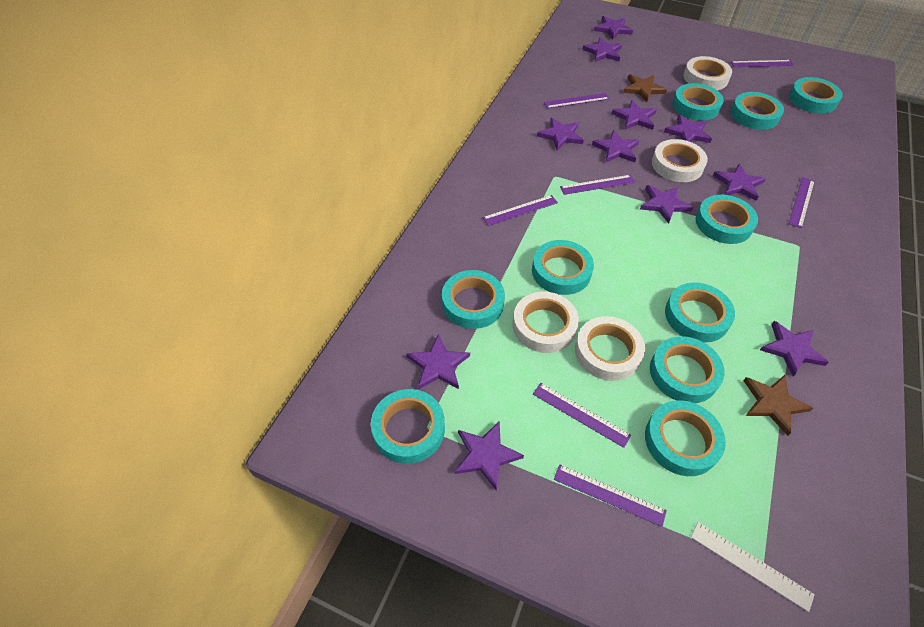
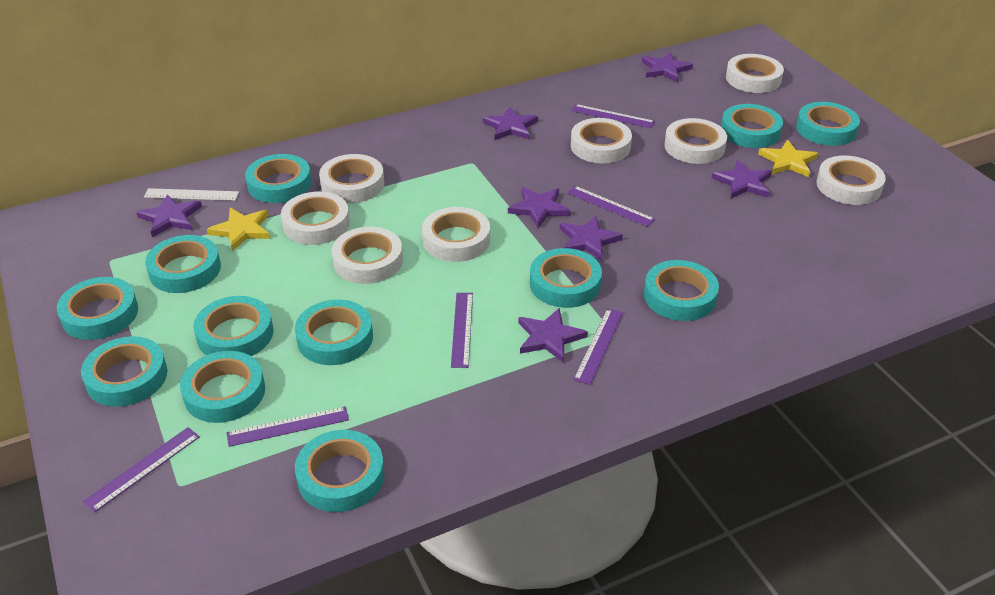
brown star: 2 -> 0
purple ruler: 7 -> 6
purple star: 11 -> 7
turquoise tape: 10 -> 12
white tape: 4 -> 8
yellow star: 0 -> 2

